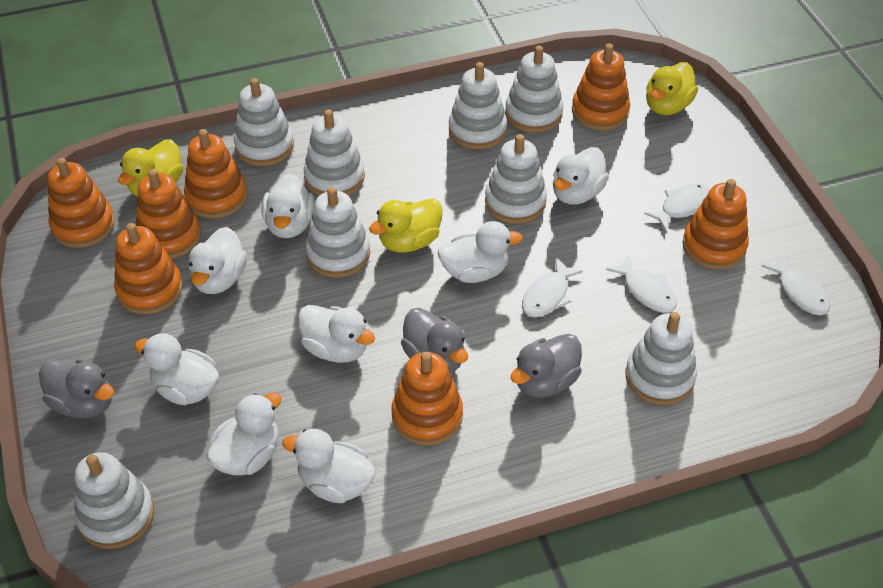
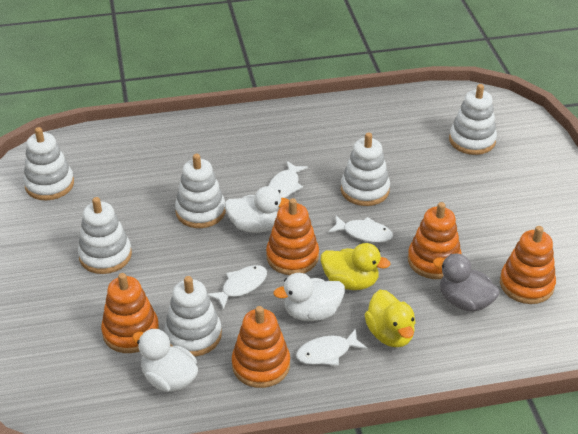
grey duck: 3 -> 1
orange stacking toy: 7 -> 5
white duck: 8 -> 3
white stacking toy: 8 -> 6
yellow duck: 3 -> 2

